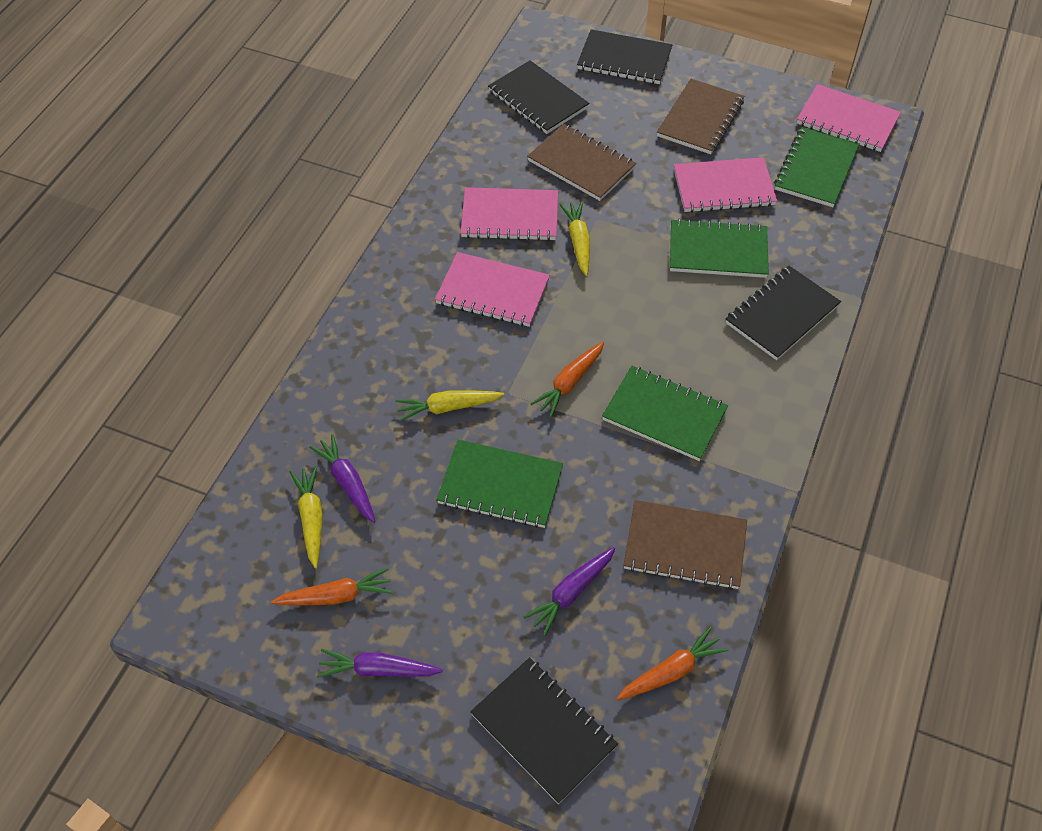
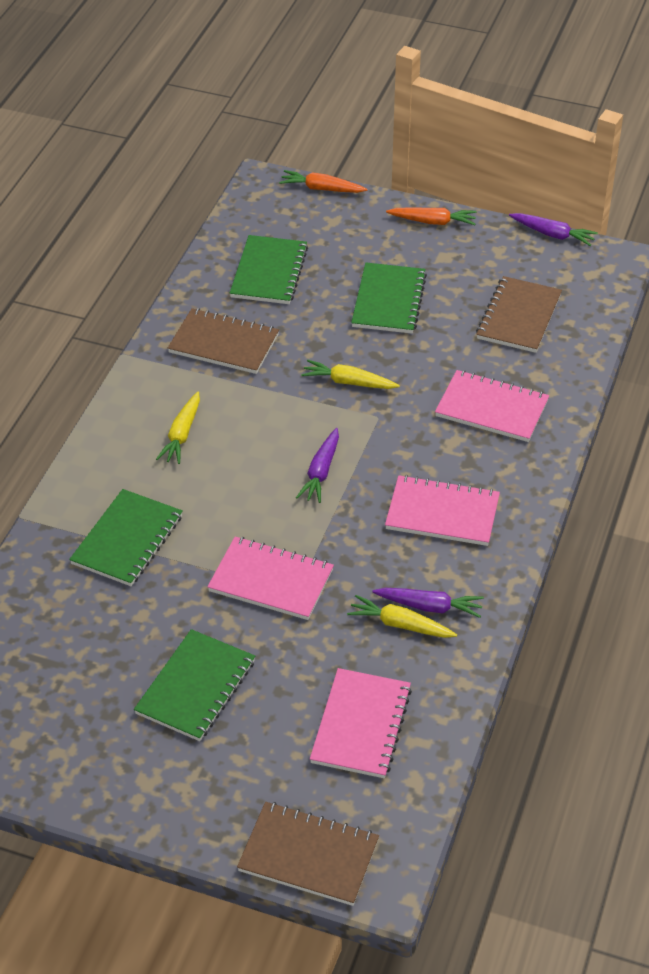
black notebook: 4 -> 0
orange carrot: 3 -> 2

